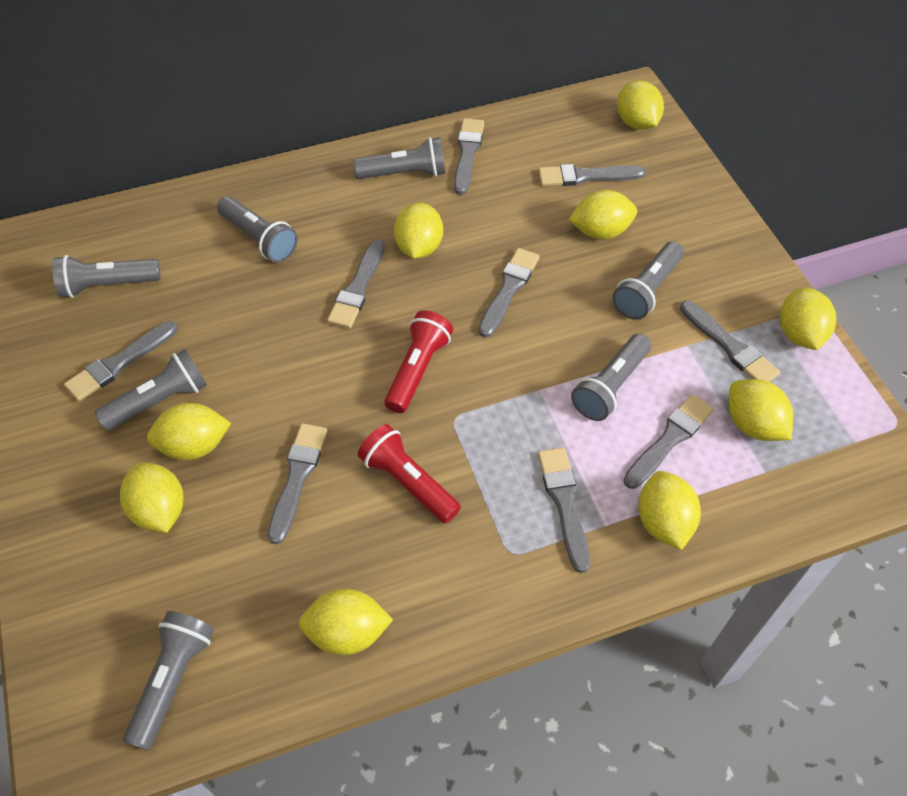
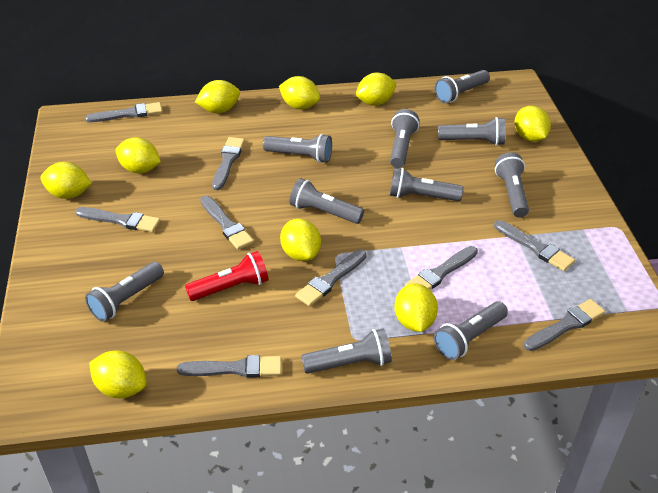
grey flashlight: 7 -> 10
red flashlight: 2 -> 1

